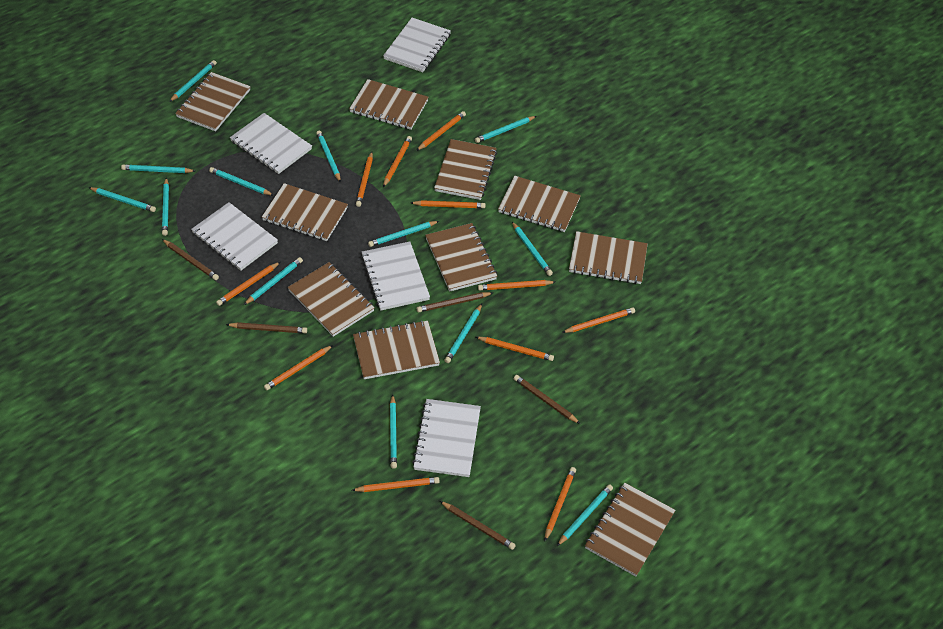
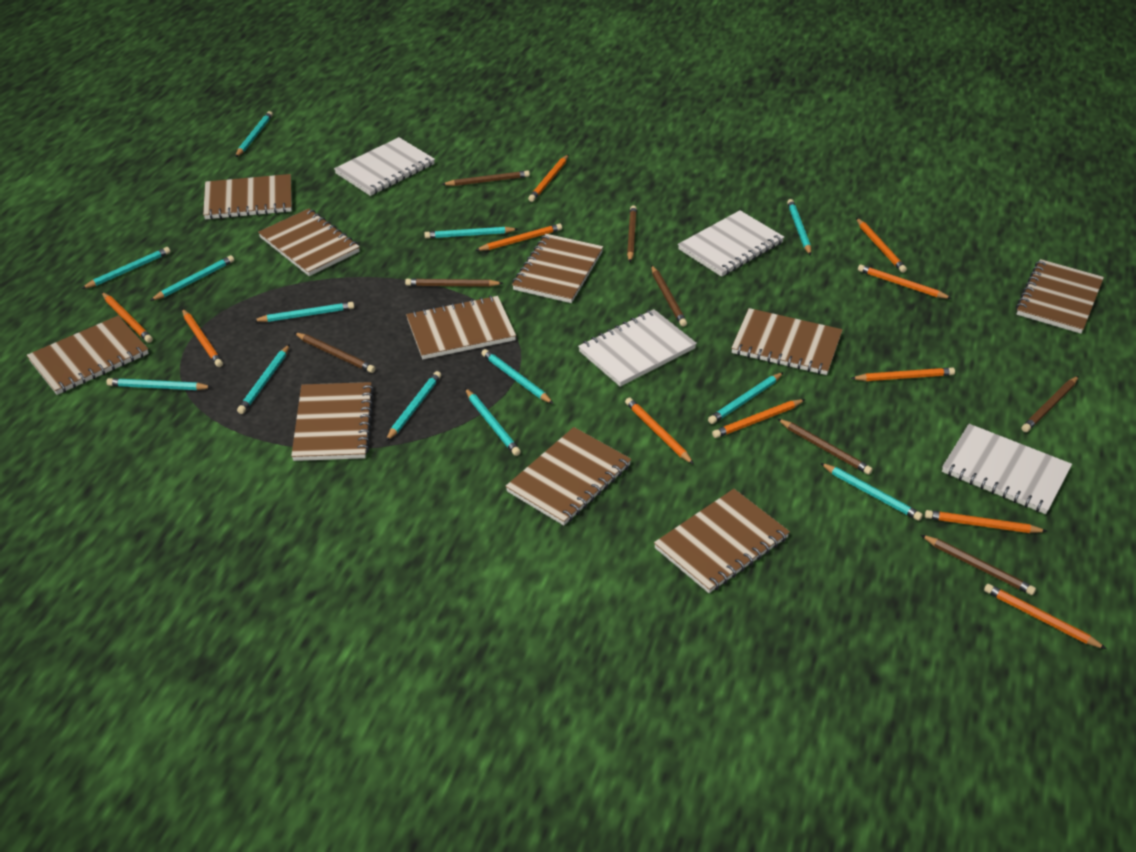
brown pencil: 5 -> 8
white notebook: 5 -> 4

